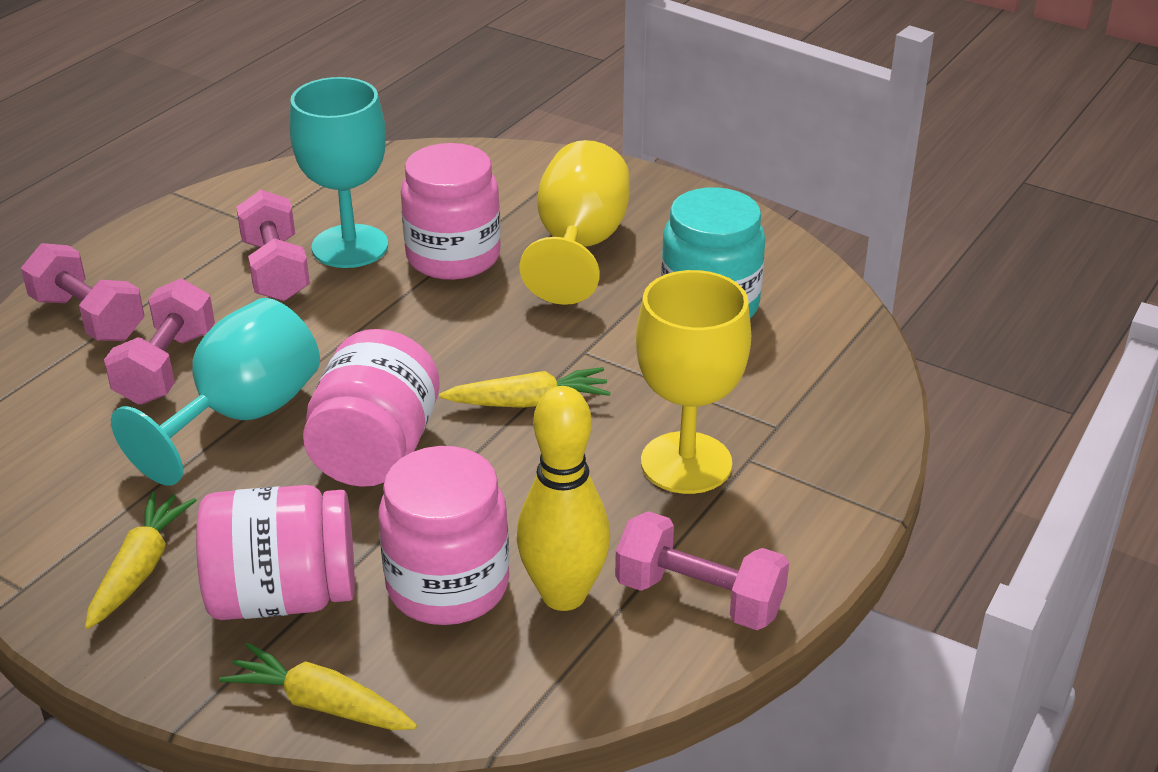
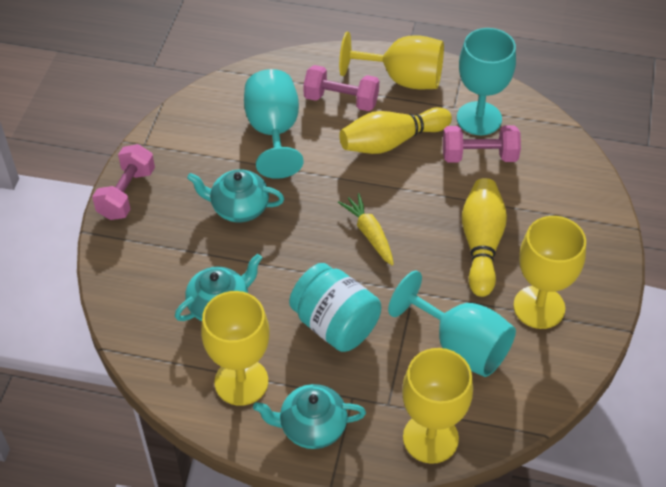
pink dumbbell: 4 -> 3
pink jar: 4 -> 0
turquoise goblet: 2 -> 3
turquoise teapot: 0 -> 3
yellow bowling pin: 1 -> 2
yellow carrot: 3 -> 1
yellow goblet: 2 -> 4

